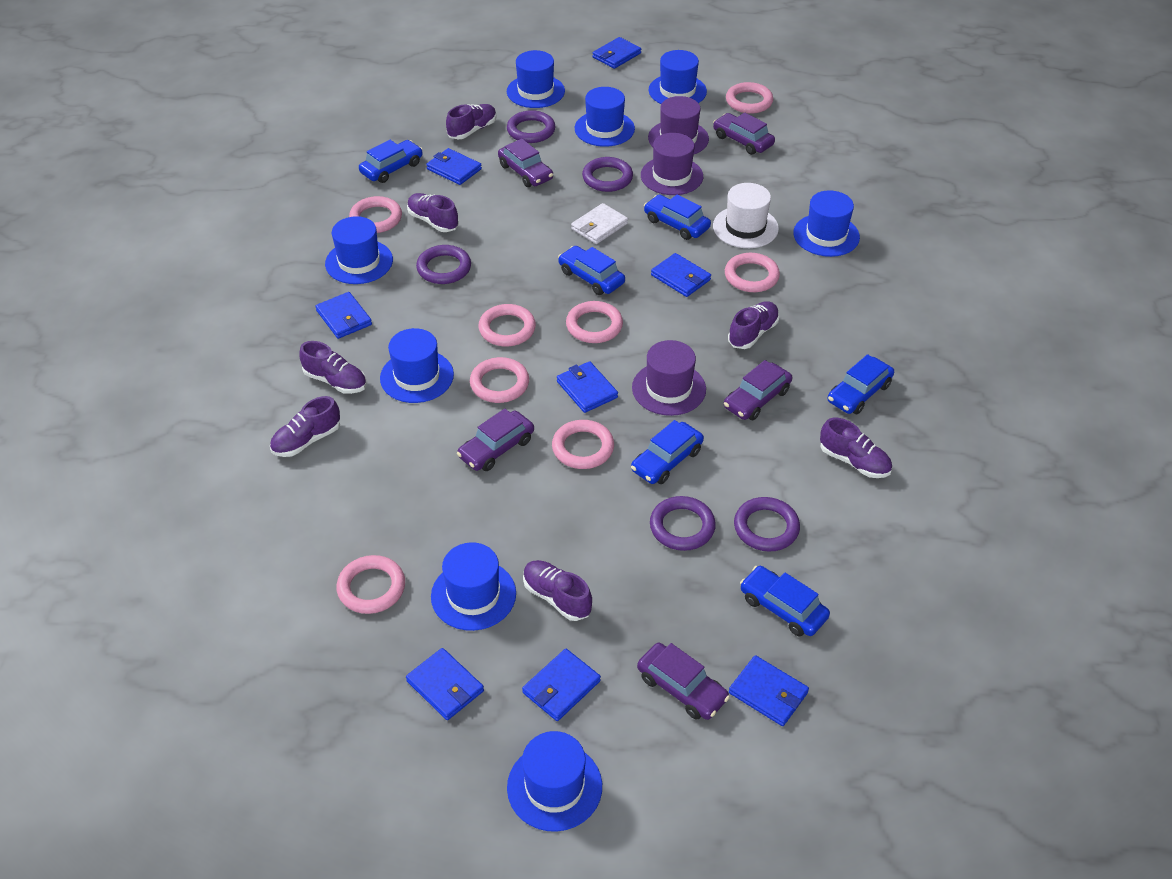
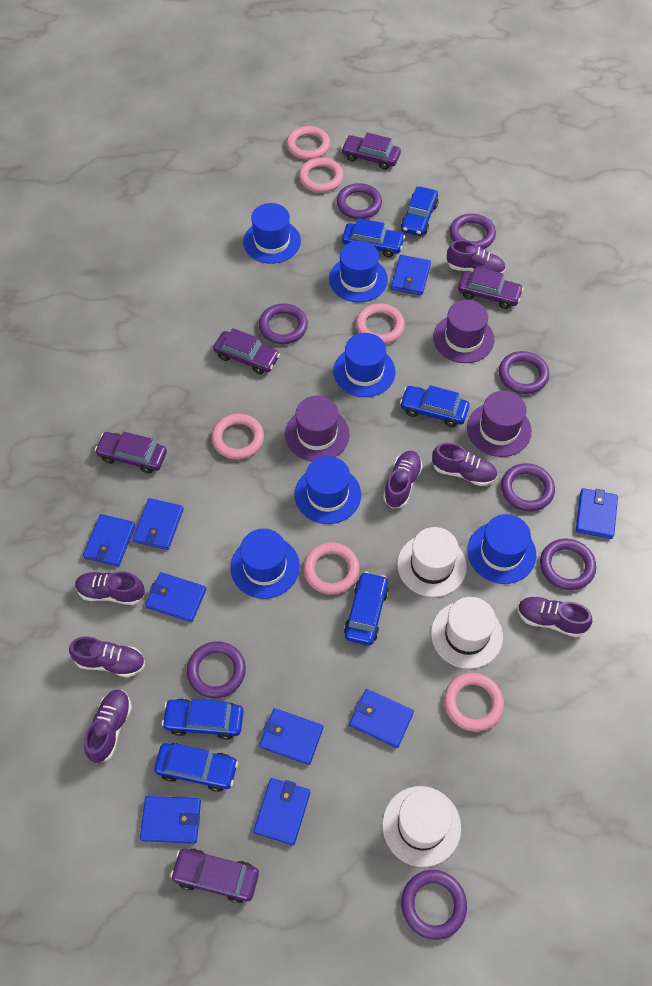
blue hat: 8 -> 6
blue wallet: 8 -> 9
pink ring: 8 -> 6
purple ring: 5 -> 8
white hat: 1 -> 3
white wallet: 1 -> 0

